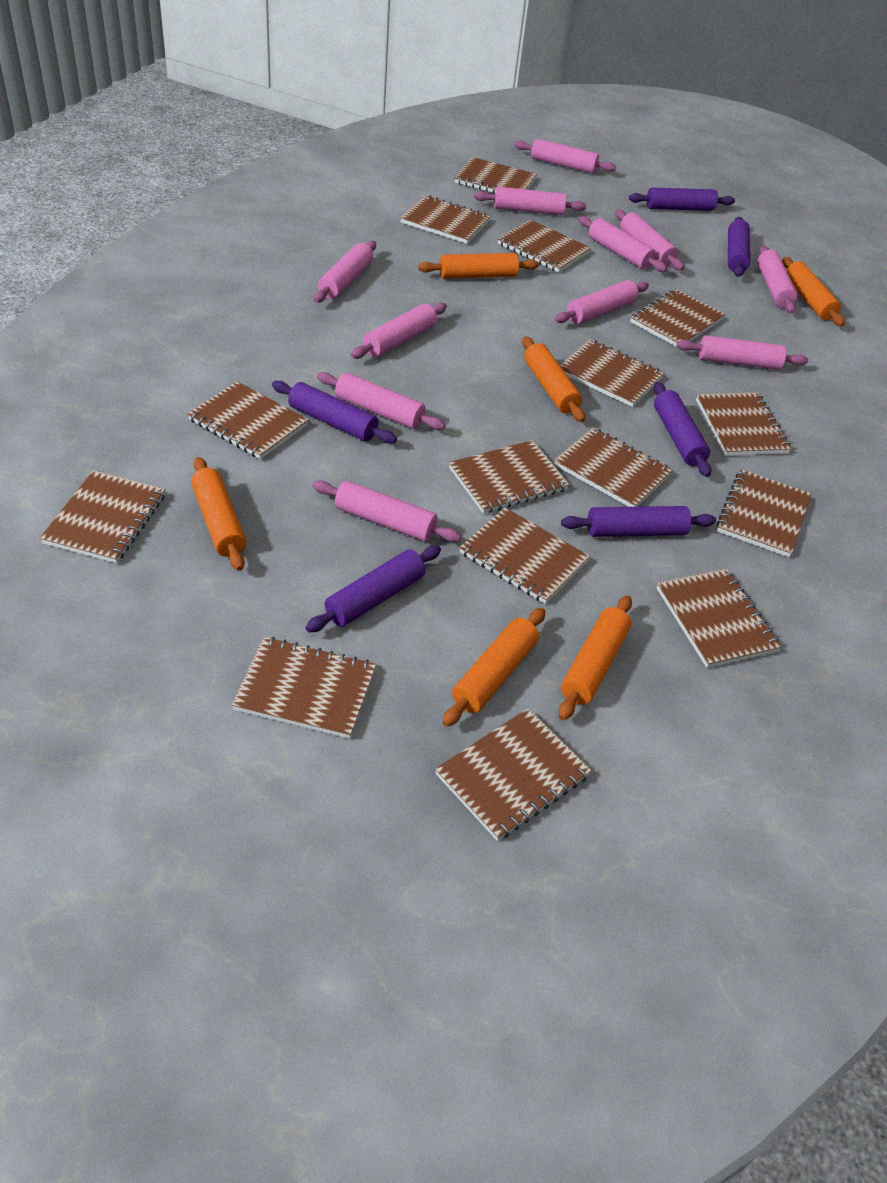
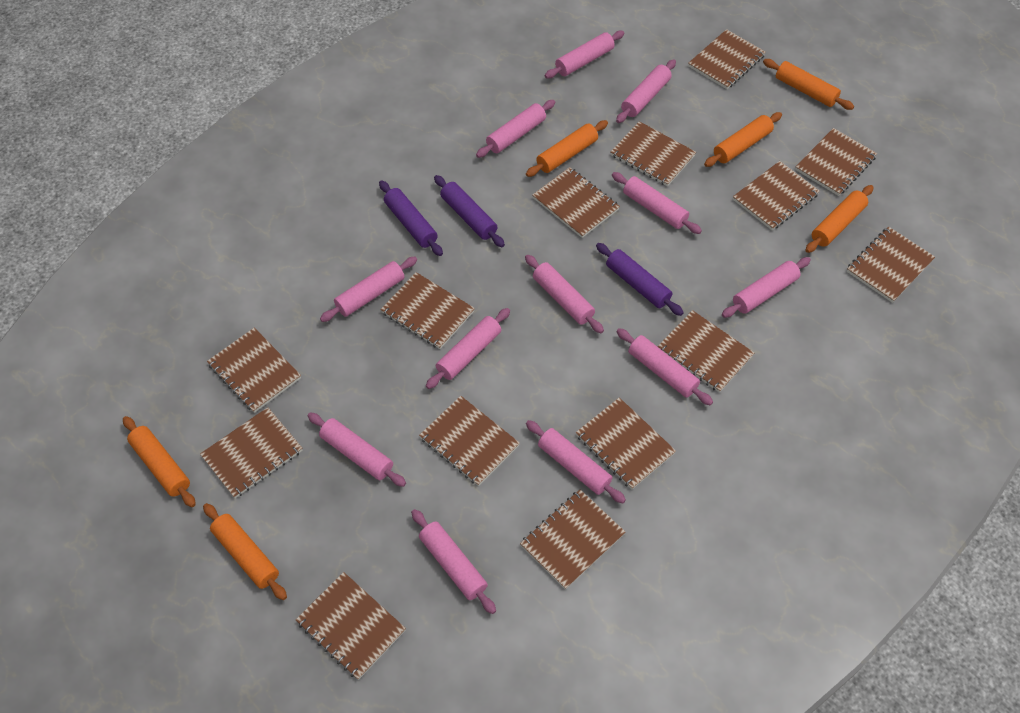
brown notebook: 15 -> 14
pink rolling pin: 11 -> 12
purple rolling pin: 6 -> 3

